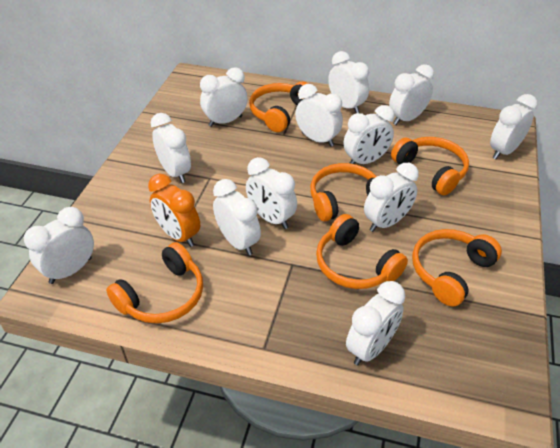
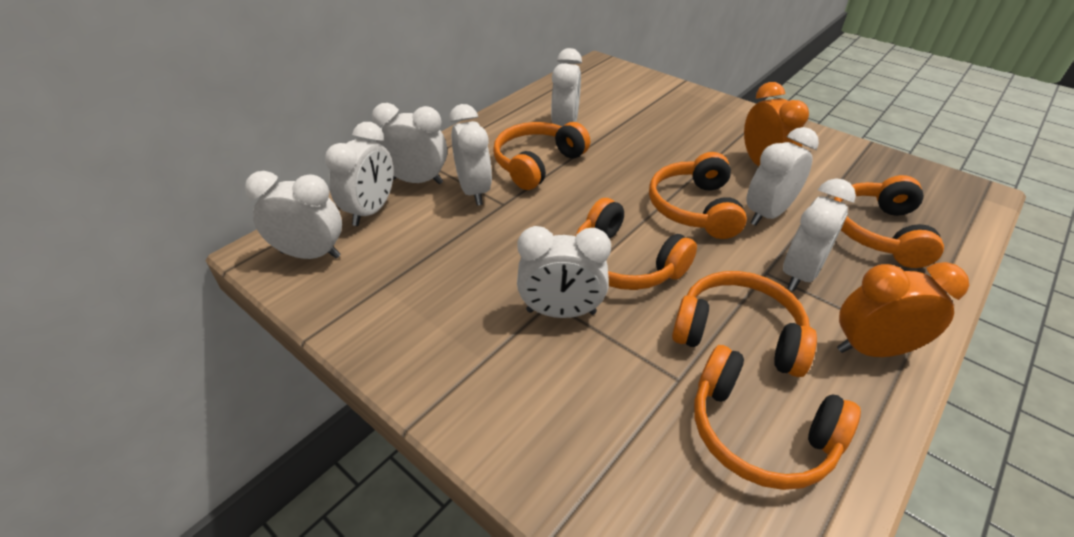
orange clock: 1 -> 2
white clock: 12 -> 8

